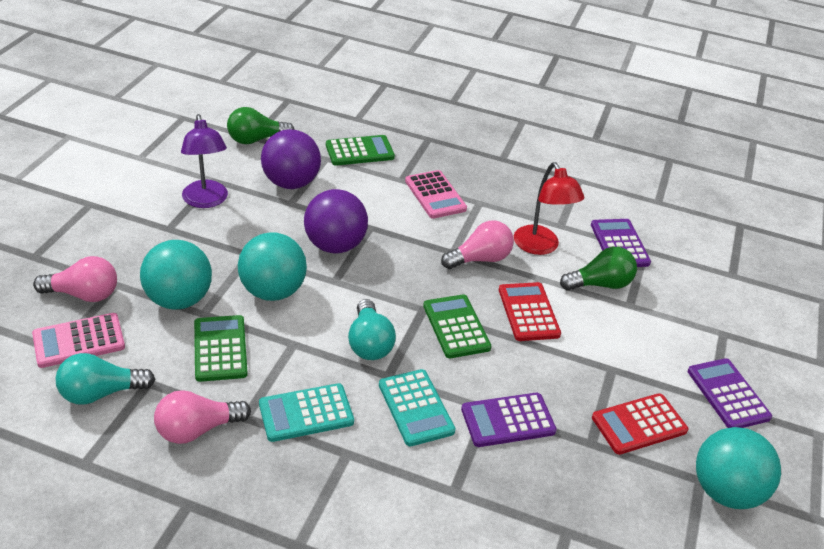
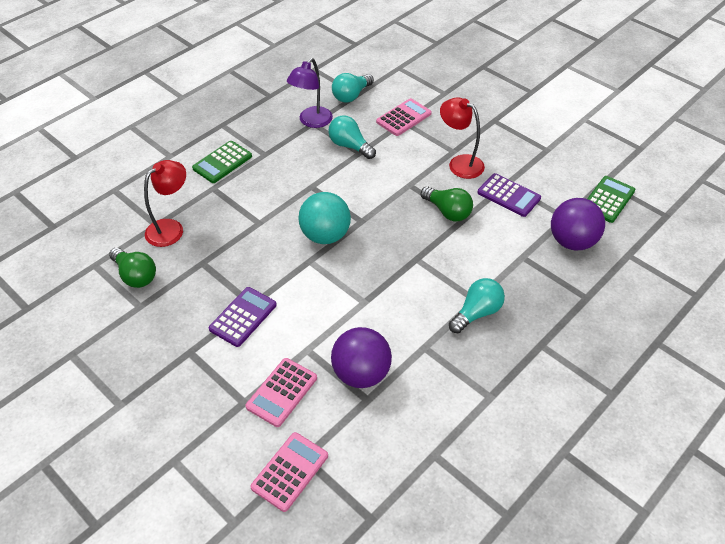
green calculator: 3 -> 2
pink calculator: 2 -> 3
pink light bulb: 3 -> 0
purple calculator: 3 -> 2
red calculator: 2 -> 0
red lamp: 1 -> 2
turquoise ball: 3 -> 1
turquoise calculator: 2 -> 0
turquoise light bulb: 2 -> 3

